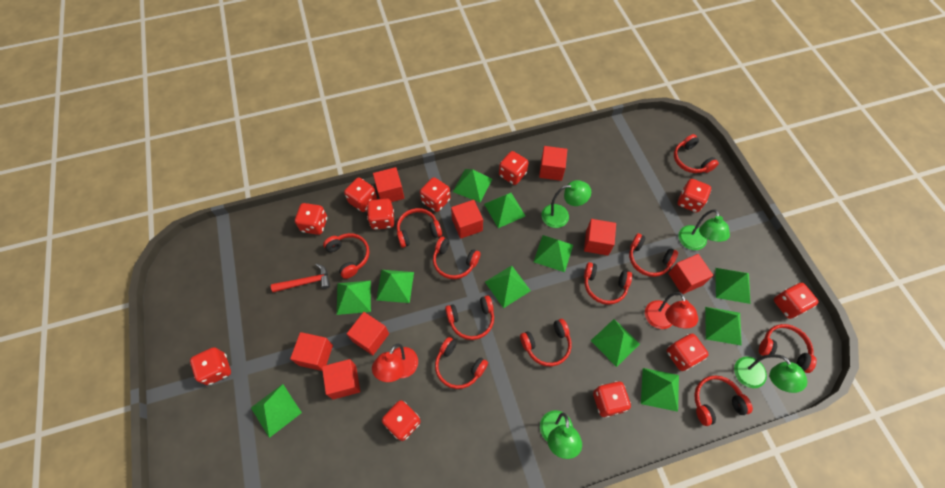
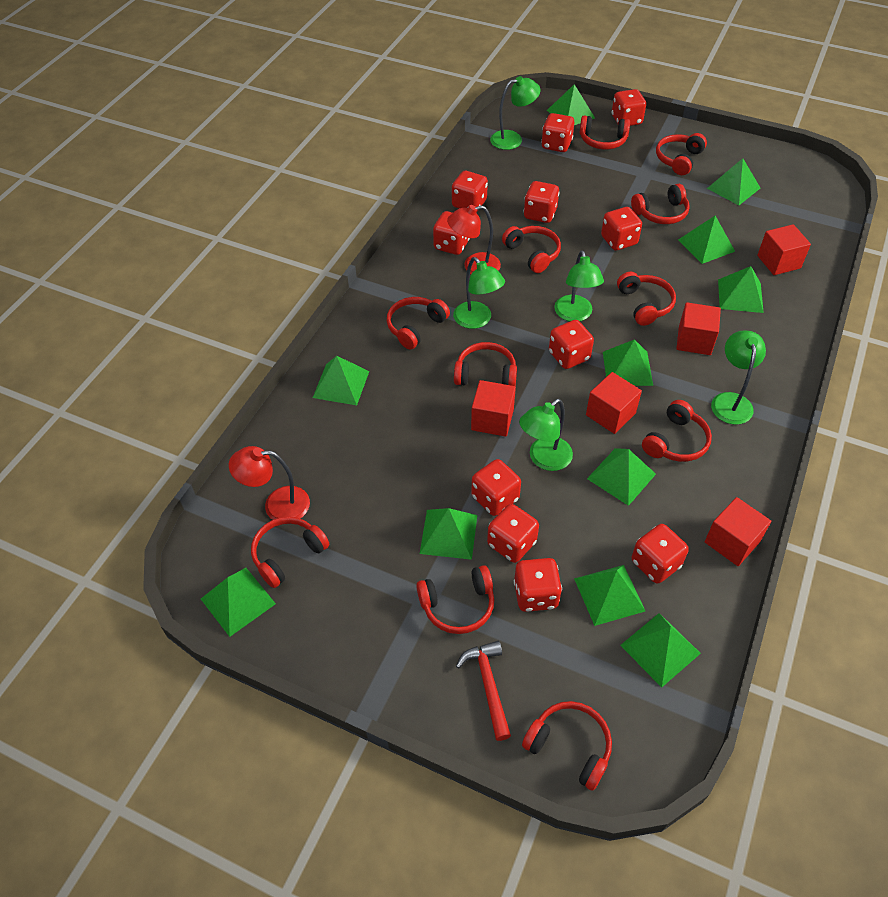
green lamp: 4 -> 5
red cube: 8 -> 5

